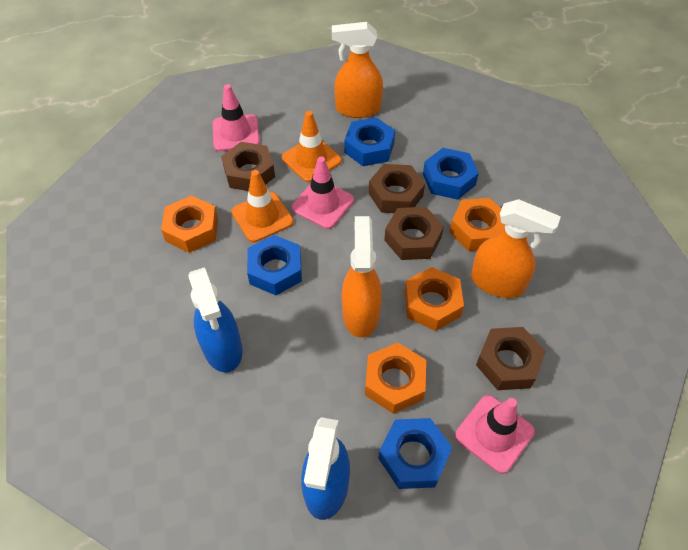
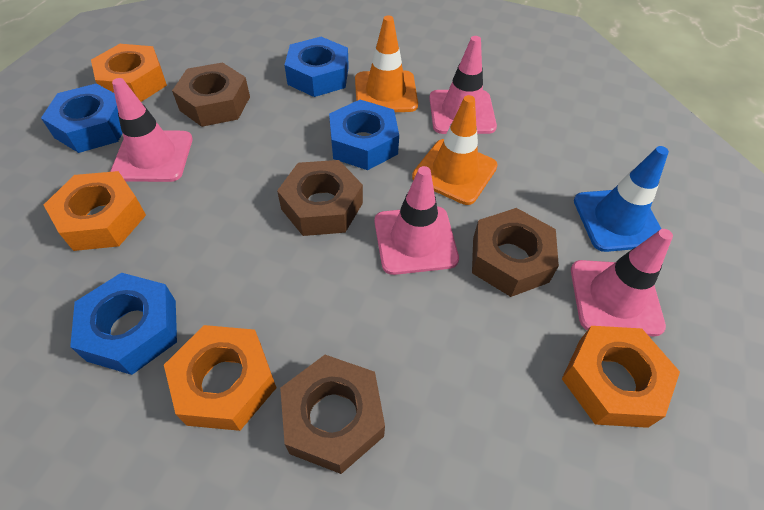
blue spray bottle: 2 -> 0
blue traffic cone: 0 -> 1
orange spray bottle: 3 -> 0
pink traffic cone: 3 -> 4

